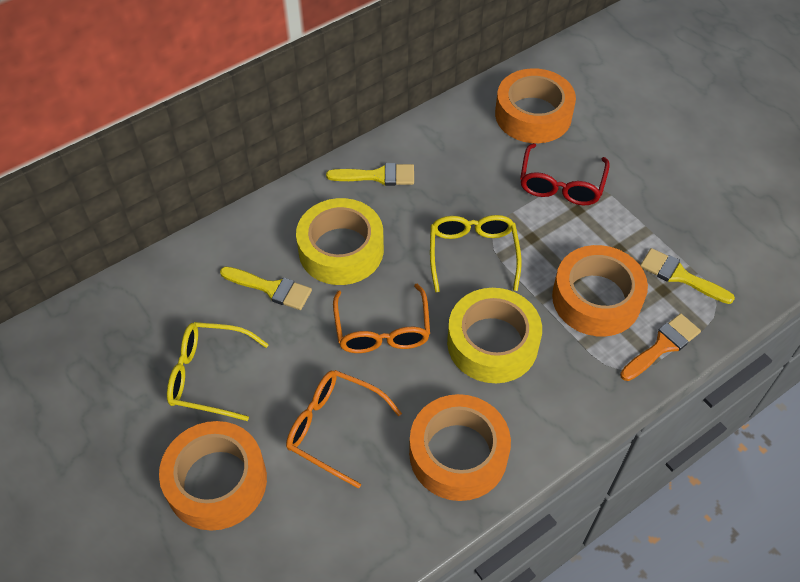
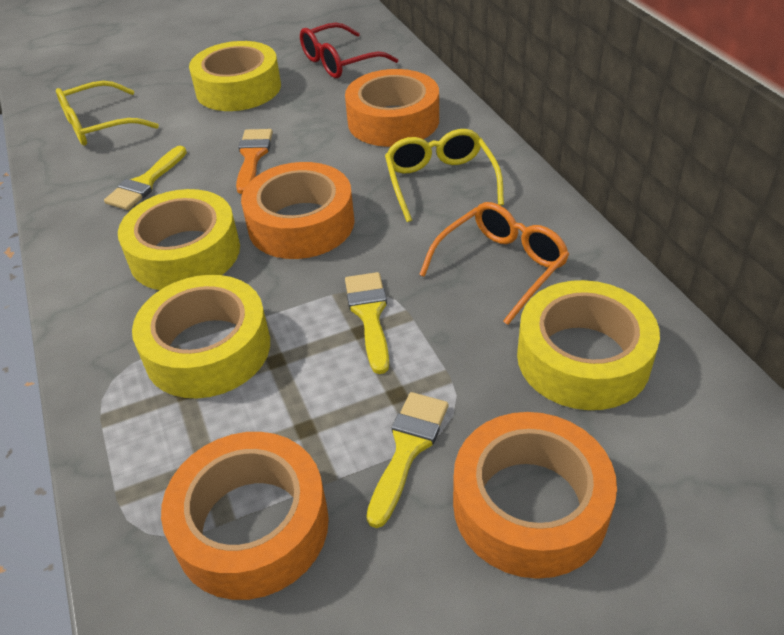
orange glasses: 2 -> 1
yellow tape: 2 -> 4

